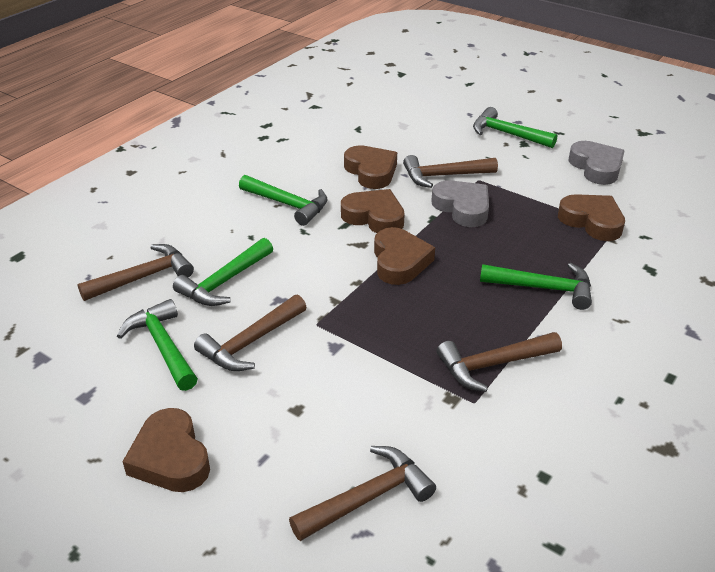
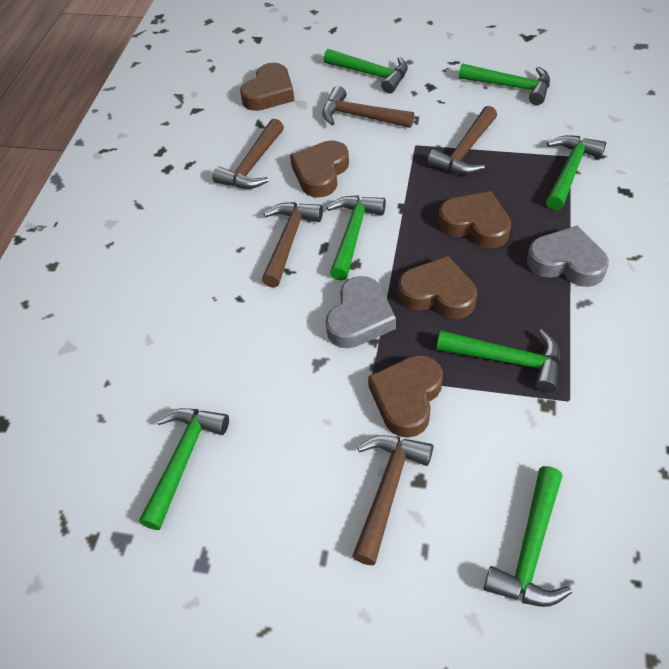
green hammer: 5 -> 7

